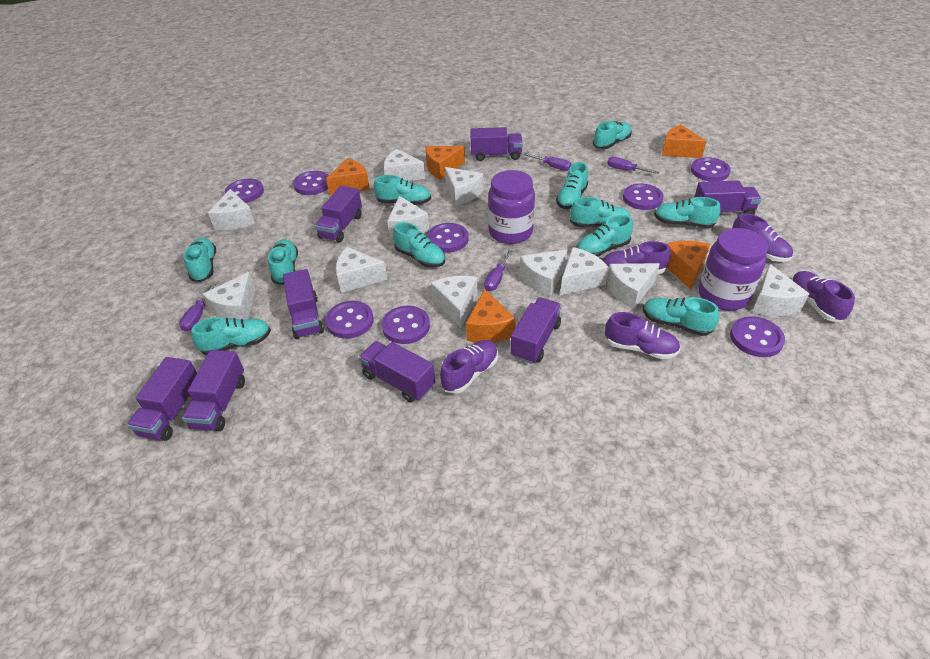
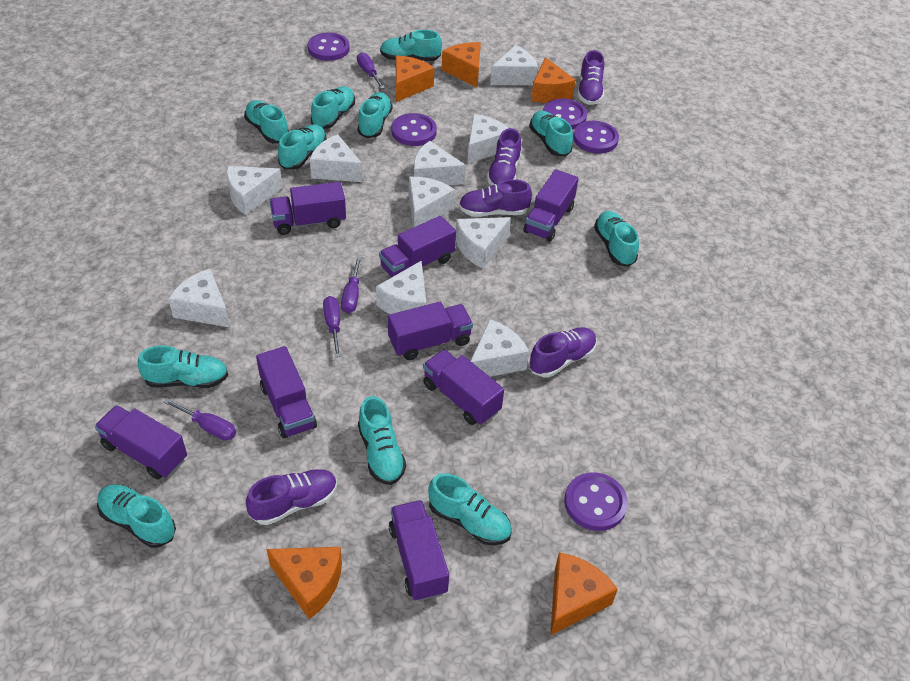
purple button: 8 -> 5
purple jar: 2 -> 0
white cheese: 11 -> 10

